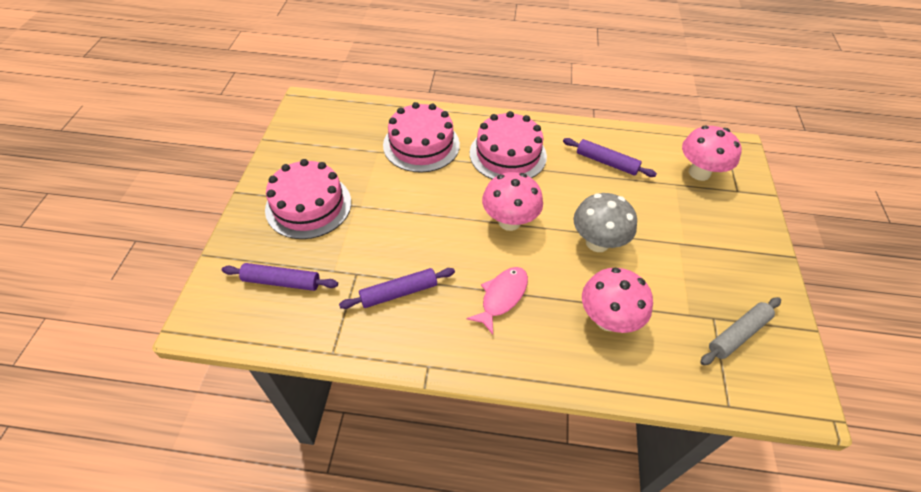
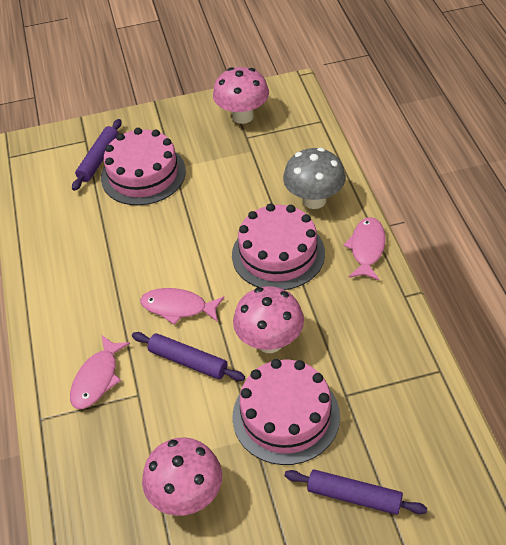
grey rolling pin: 1 -> 0
pink fish: 1 -> 3

